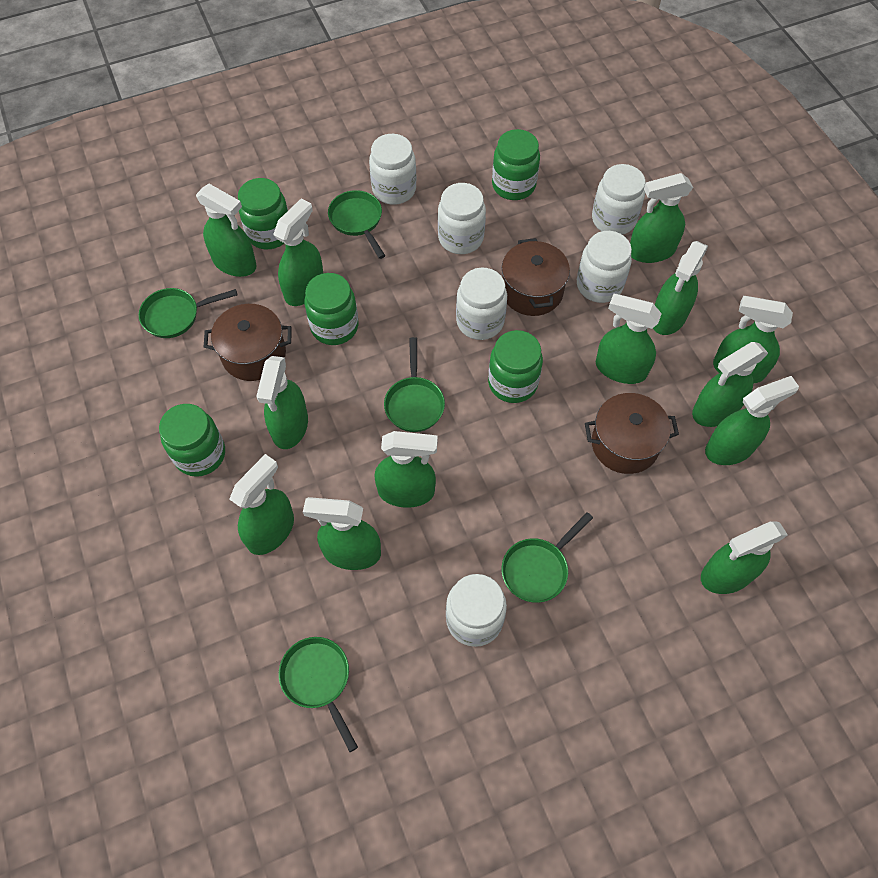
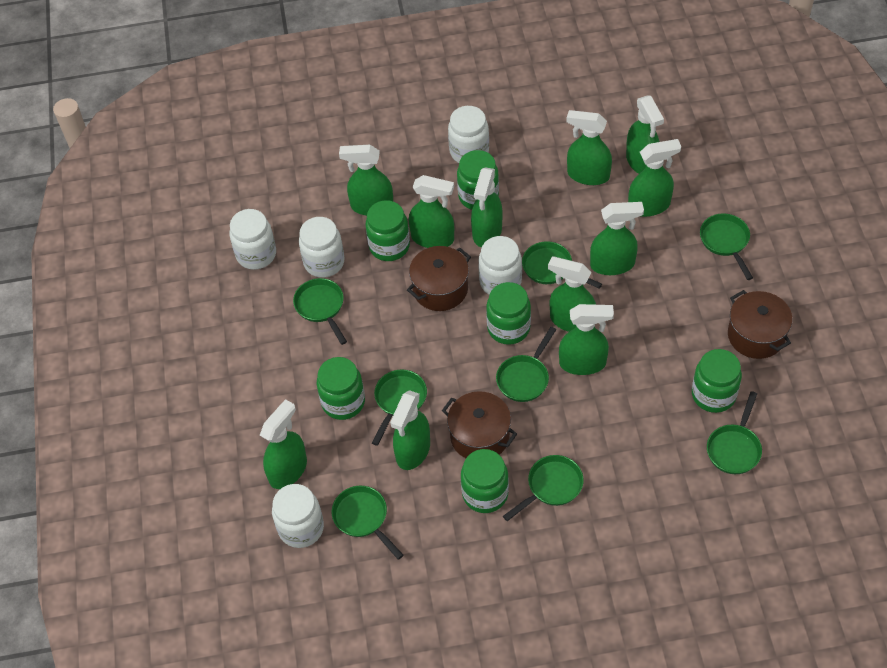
green jar: 5 -> 6
green pan: 5 -> 8
green spray bottle: 13 -> 11
white jar: 6 -> 5

